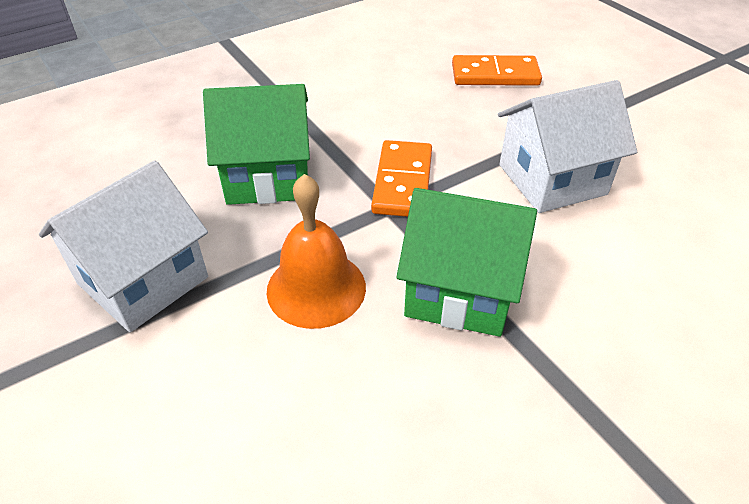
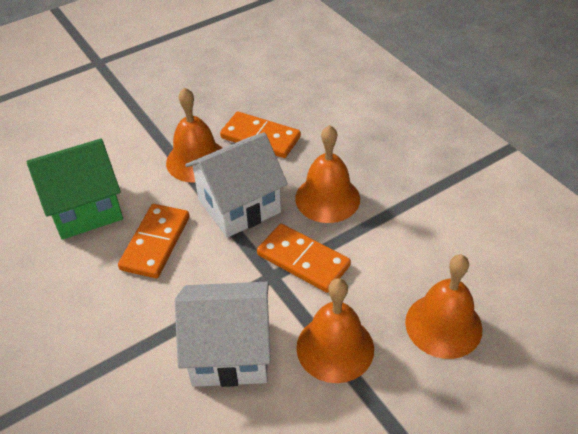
green house: 2 -> 1
orange bell: 1 -> 4
orange domino: 2 -> 3

